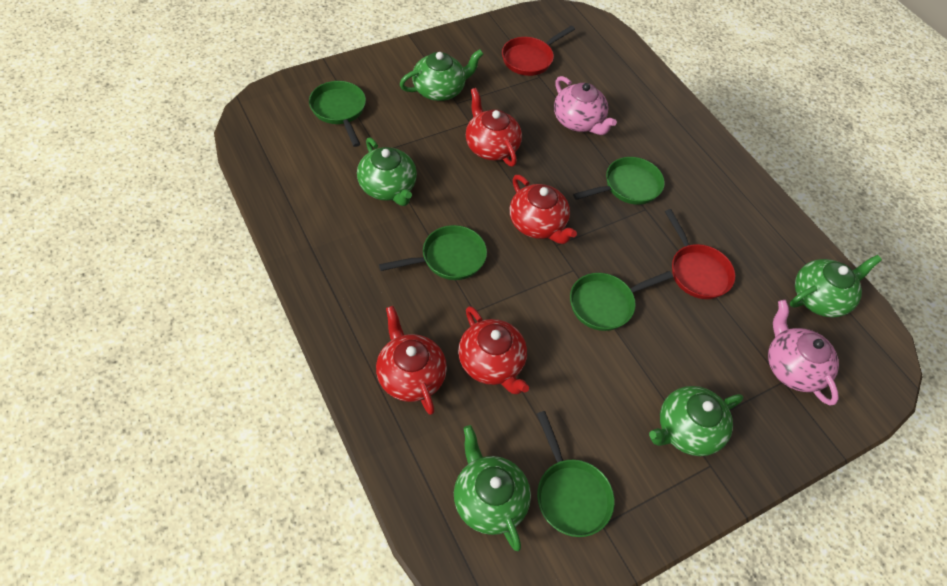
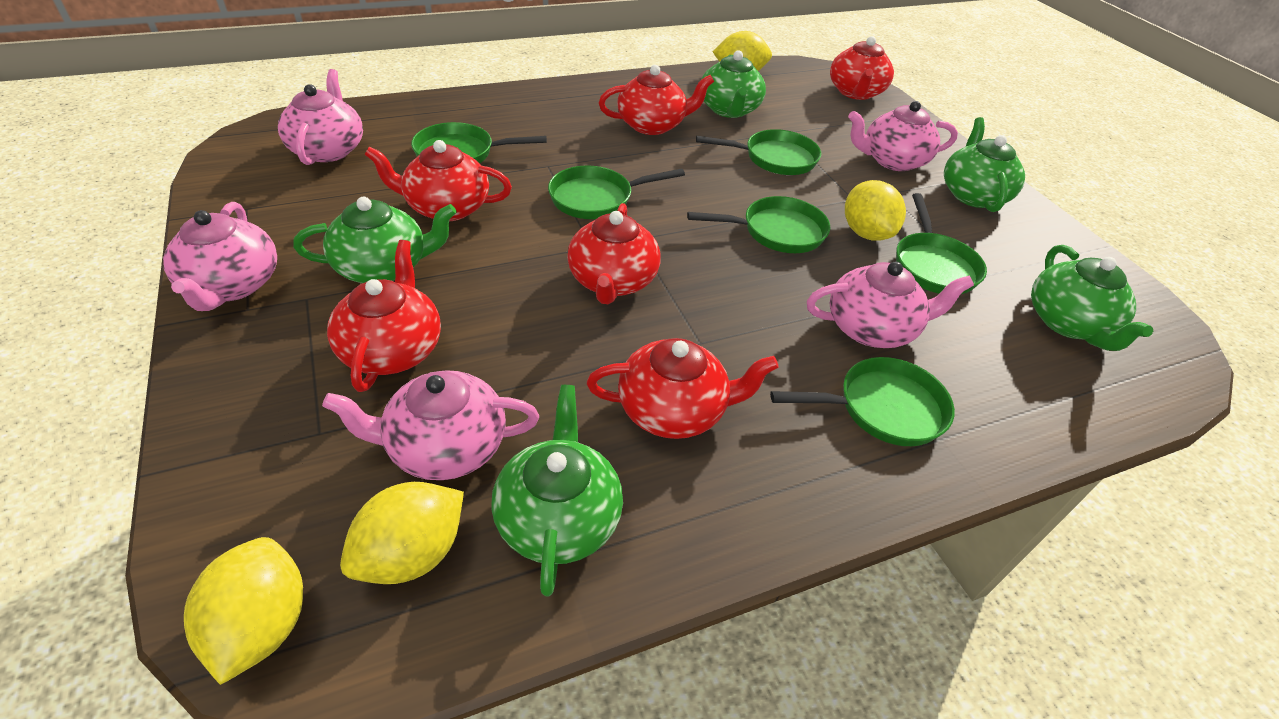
green pan: 5 -> 6
pink teapot: 2 -> 5
red pan: 2 -> 0
red teapot: 4 -> 6
yellow lemon: 0 -> 4

